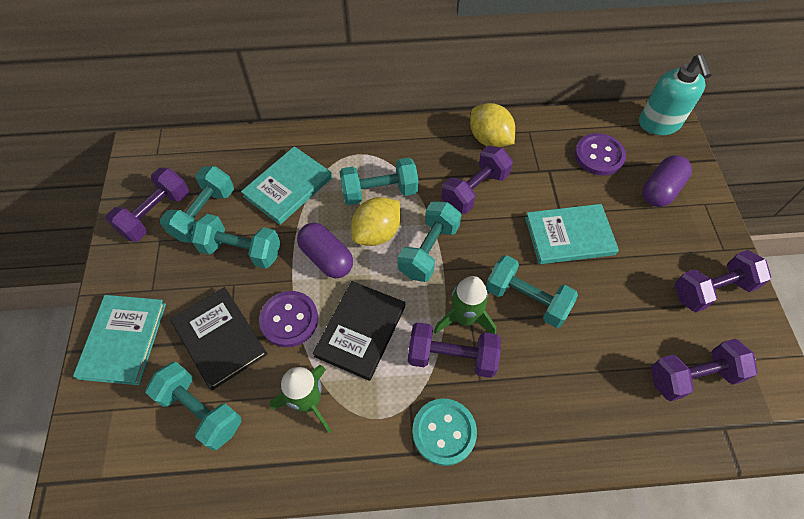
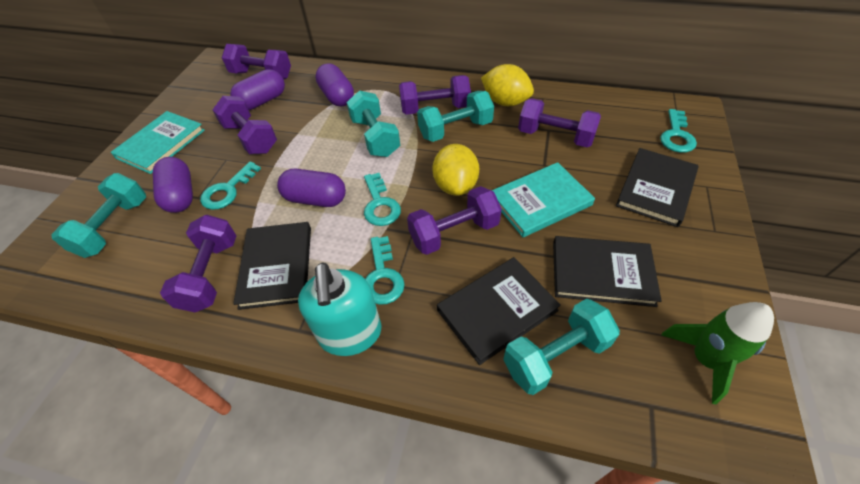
black book: 2 -> 4
green rocket: 2 -> 1
purple button: 2 -> 0
purple capsule: 2 -> 4
purple dumbbell: 5 -> 6
turquoise book: 3 -> 2
turquoise button: 1 -> 0
turquoise dumbbell: 6 -> 4
turquoise key: 0 -> 4

